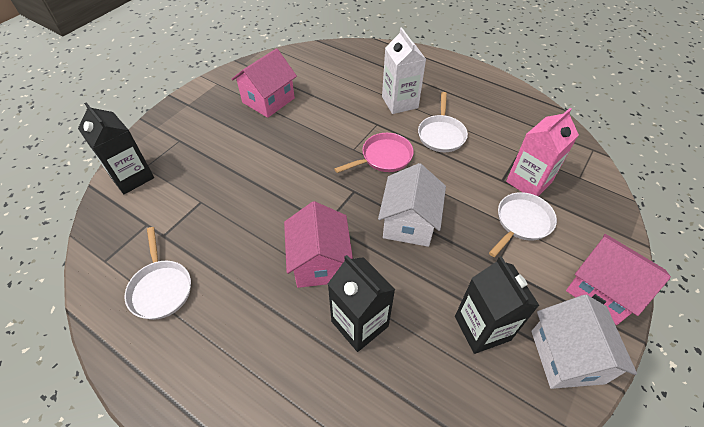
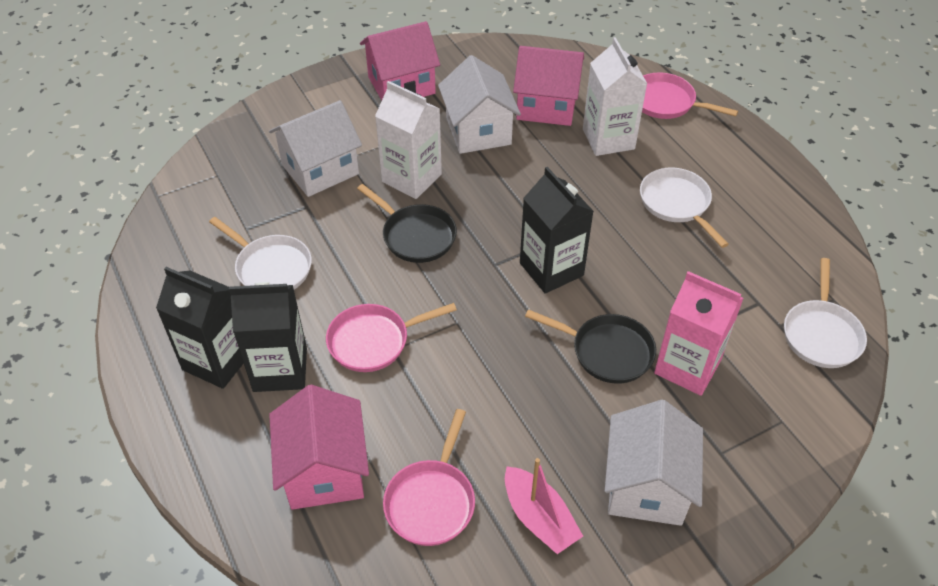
black pan: 0 -> 2
pink boat: 0 -> 1
pink pan: 1 -> 3
white carton: 1 -> 2
white house: 2 -> 3

